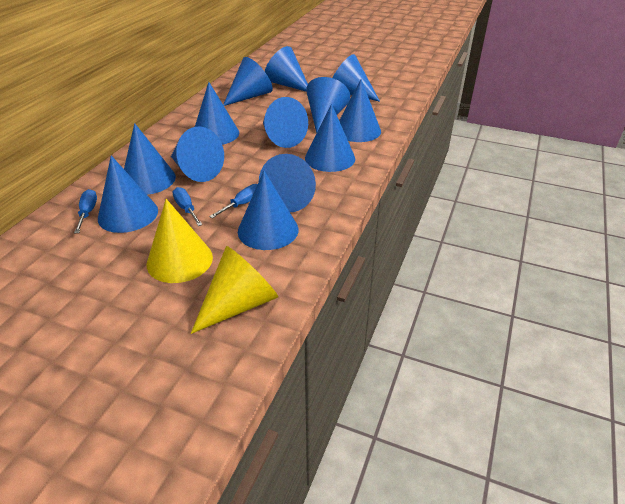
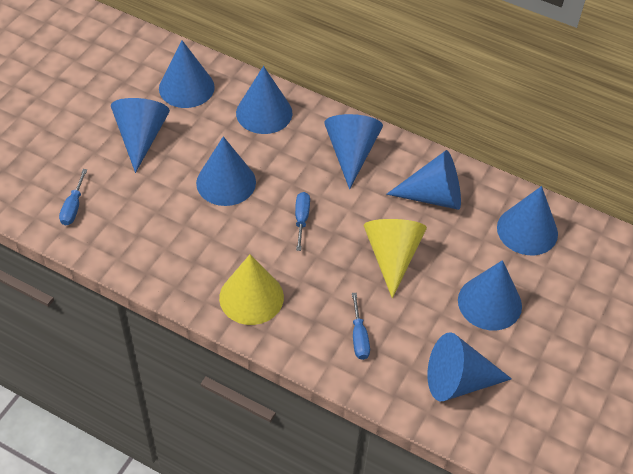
blue cone: 13 -> 9

